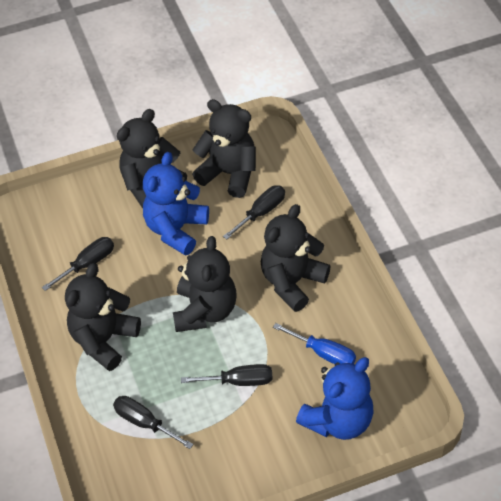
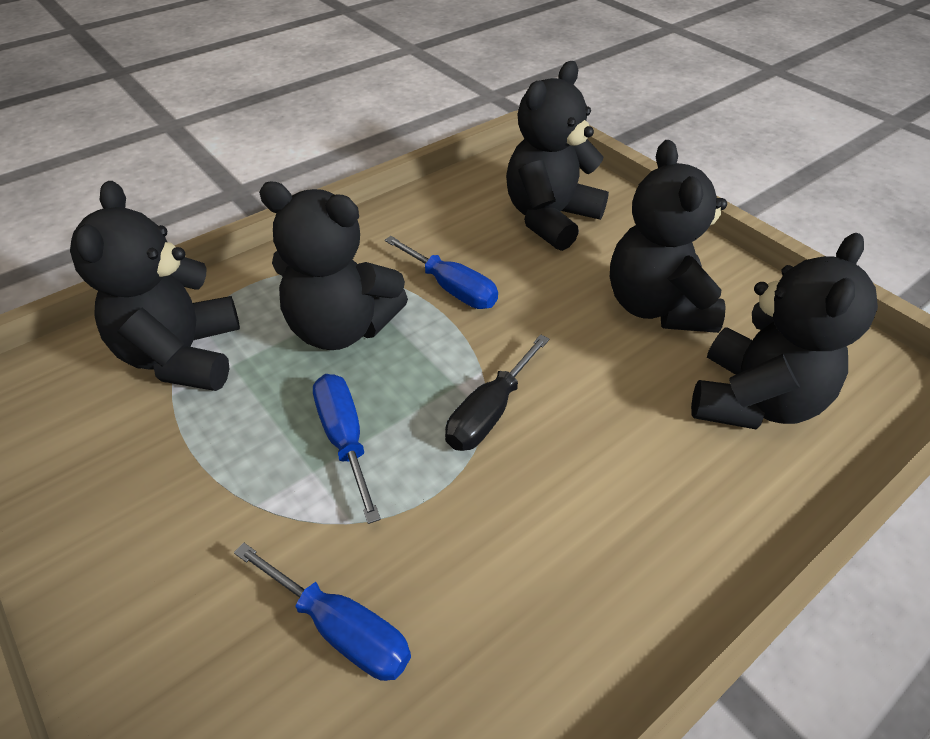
black screwdriver: 4 -> 1
blue screwdriver: 1 -> 3
blue teddy bear: 2 -> 0

